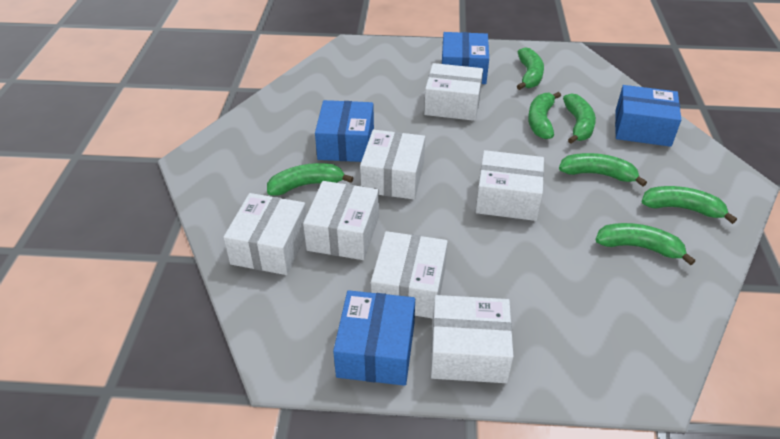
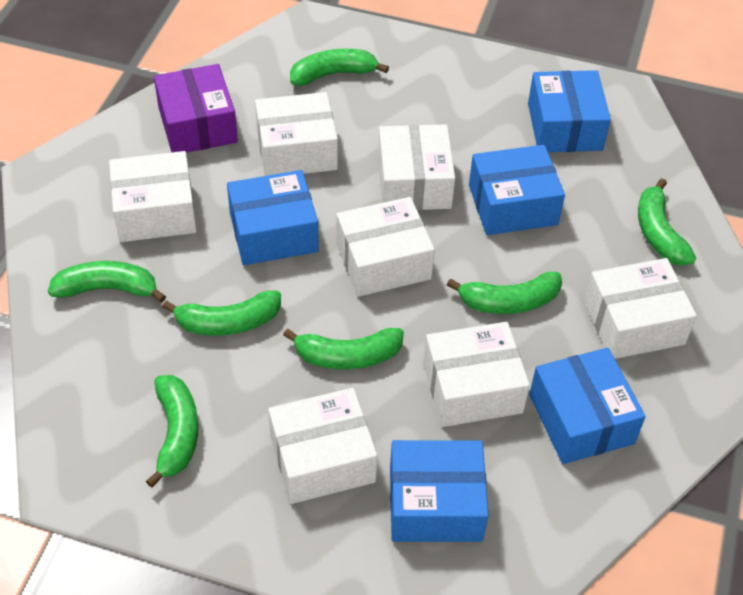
blue box: 4 -> 5
purple box: 0 -> 1

